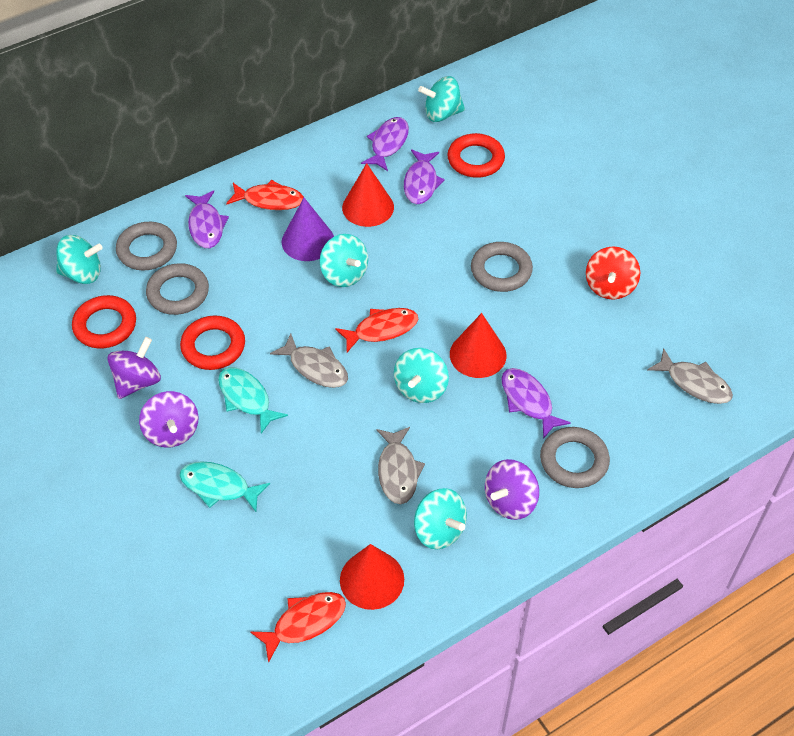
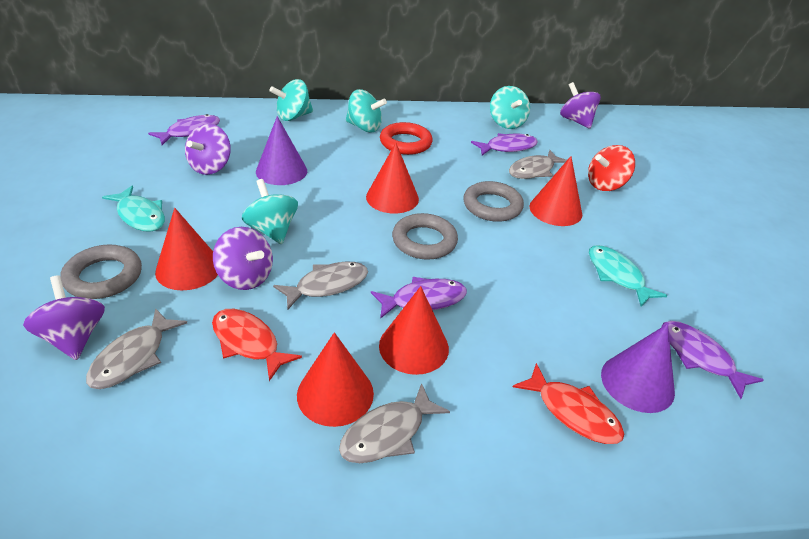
grey fish: 3 -> 4
grey ring: 4 -> 3
purple cone: 1 -> 2
purple spinning top: 3 -> 4
red cone: 3 -> 5
red fish: 3 -> 2
red ring: 3 -> 1
turquoise spinning top: 5 -> 4

